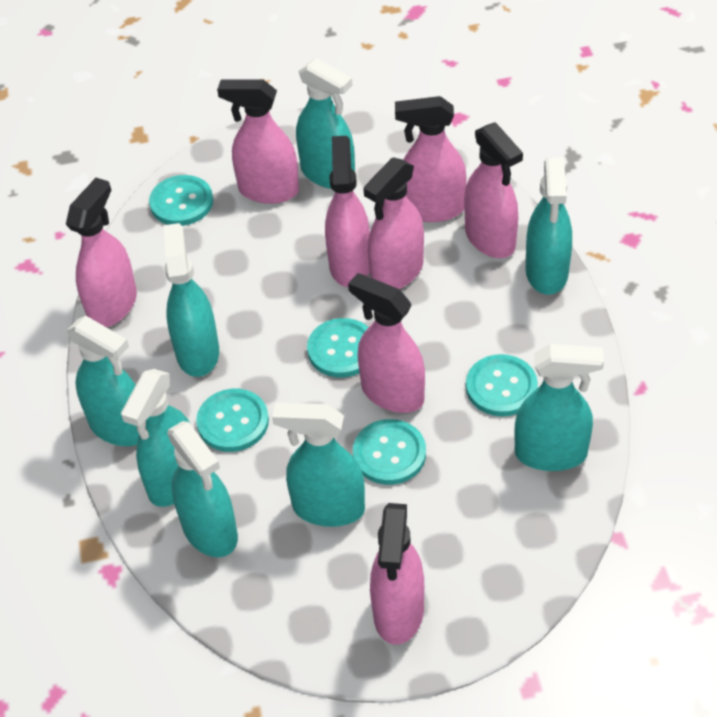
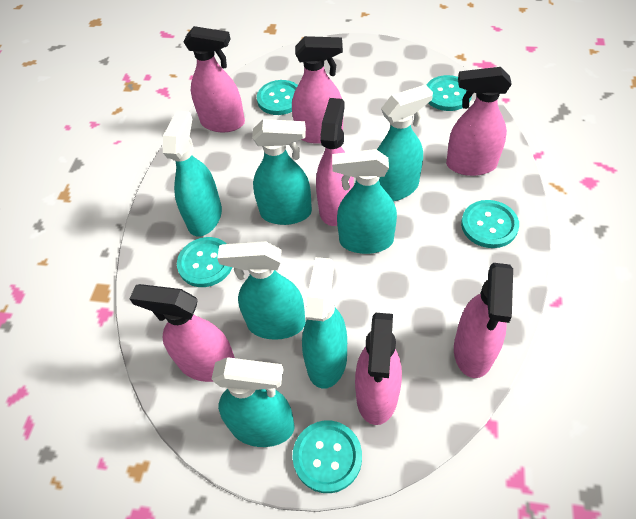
pink spray bottle: 8 -> 7
turquoise spray bottle: 8 -> 7

